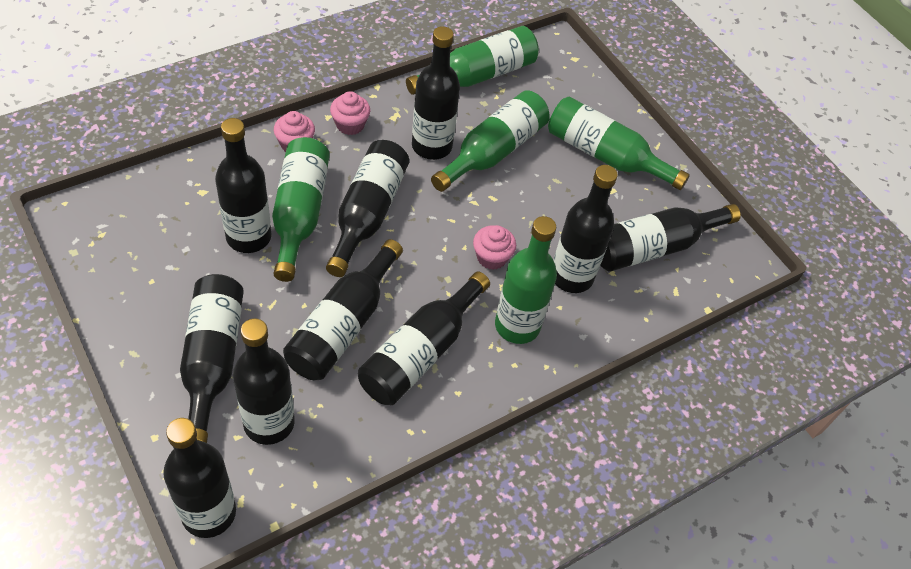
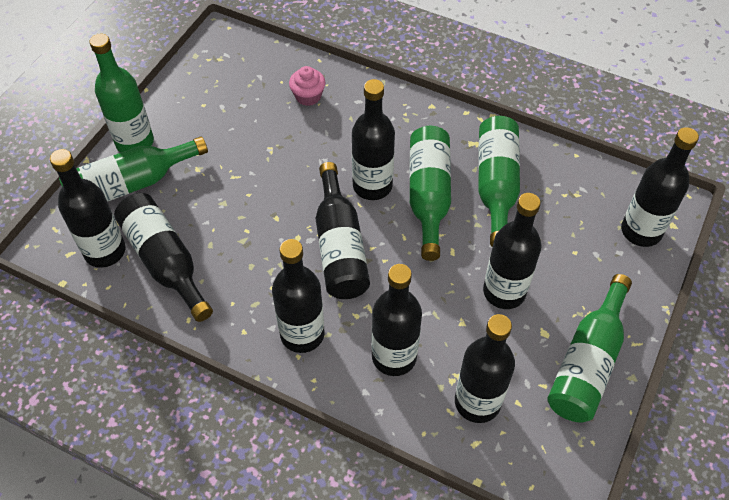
black bottle: 10 -> 9
pink cupcake: 3 -> 1

